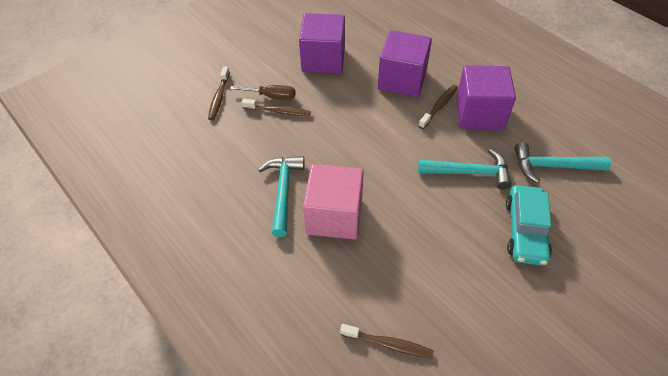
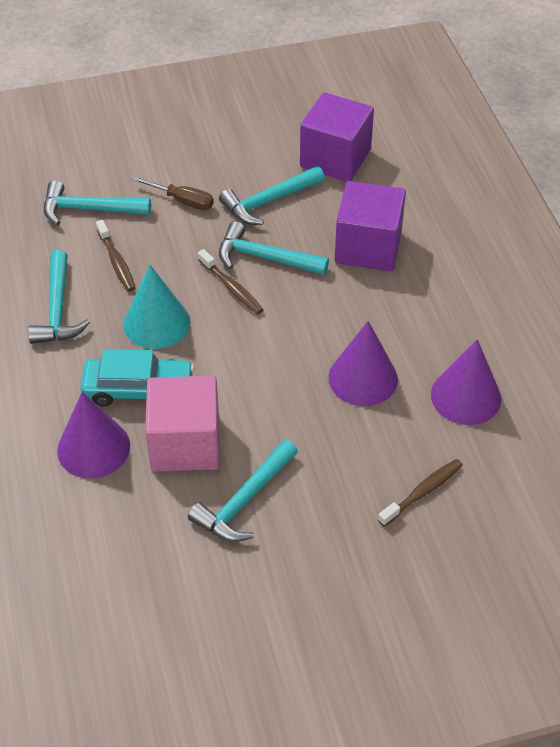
brown toothbrush: 4 -> 3
purple cone: 0 -> 3
purple cube: 3 -> 2
turquoise cone: 0 -> 1
turquoise hammer: 3 -> 5

